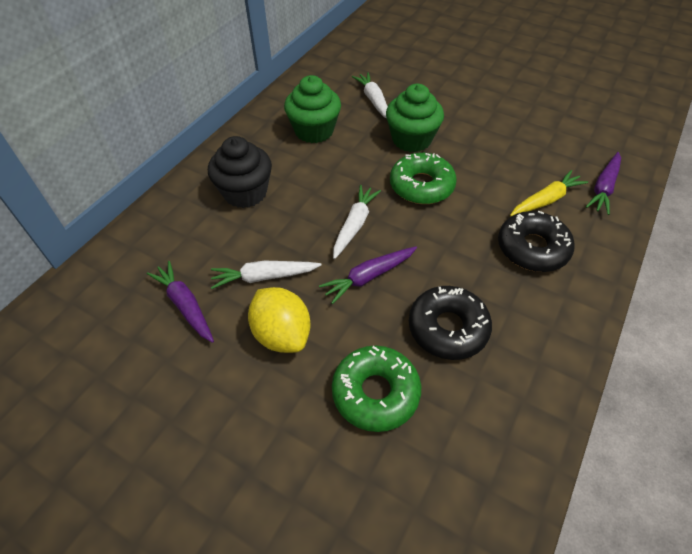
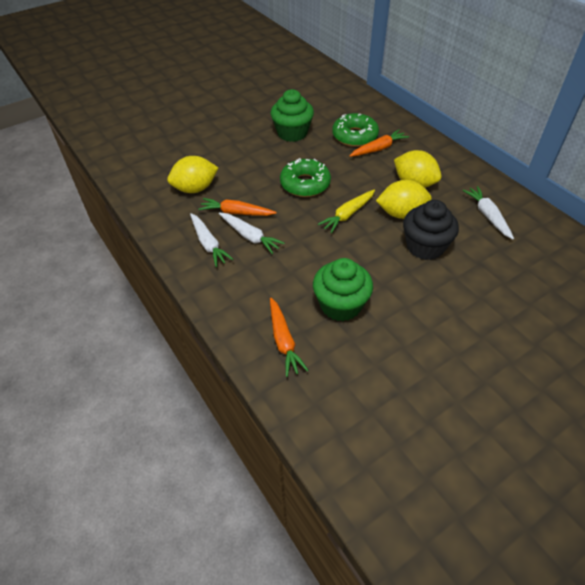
black donut: 2 -> 0
orange carrot: 0 -> 3
purple carrot: 3 -> 0
yellow lemon: 1 -> 3

